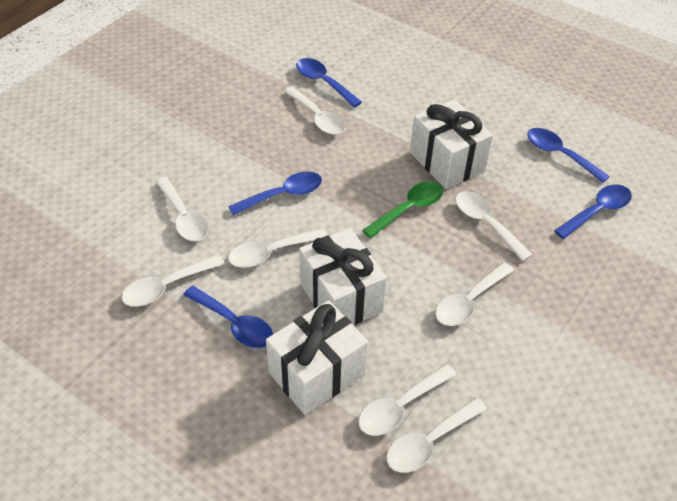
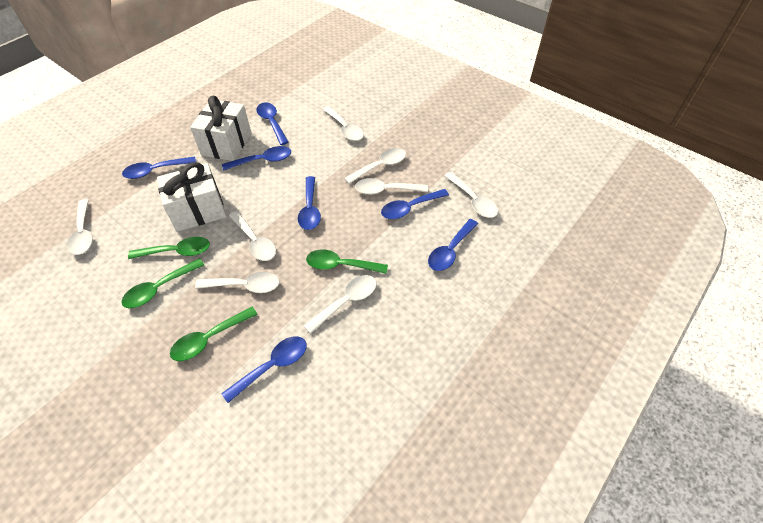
blue spoon: 5 -> 7
green spoon: 1 -> 4
white gift: 3 -> 2

